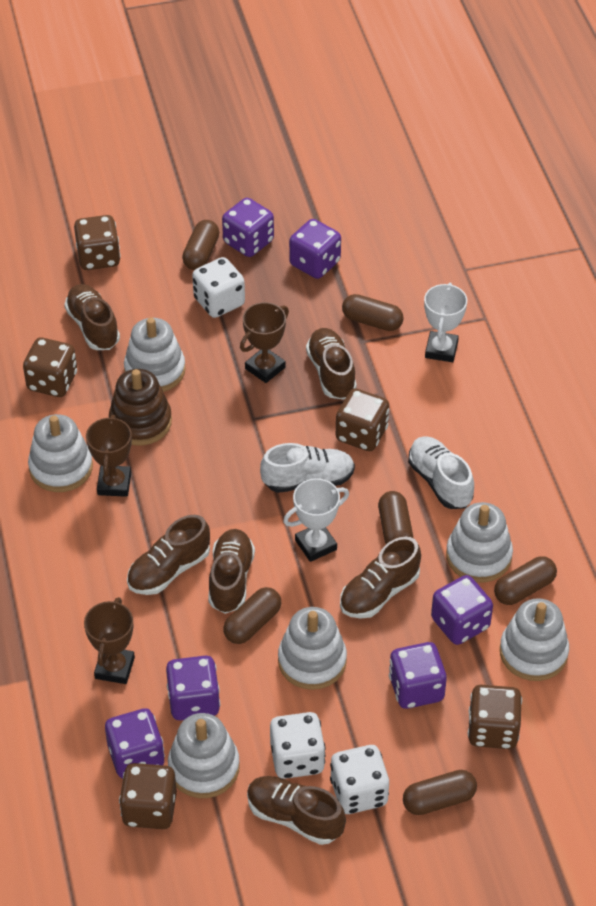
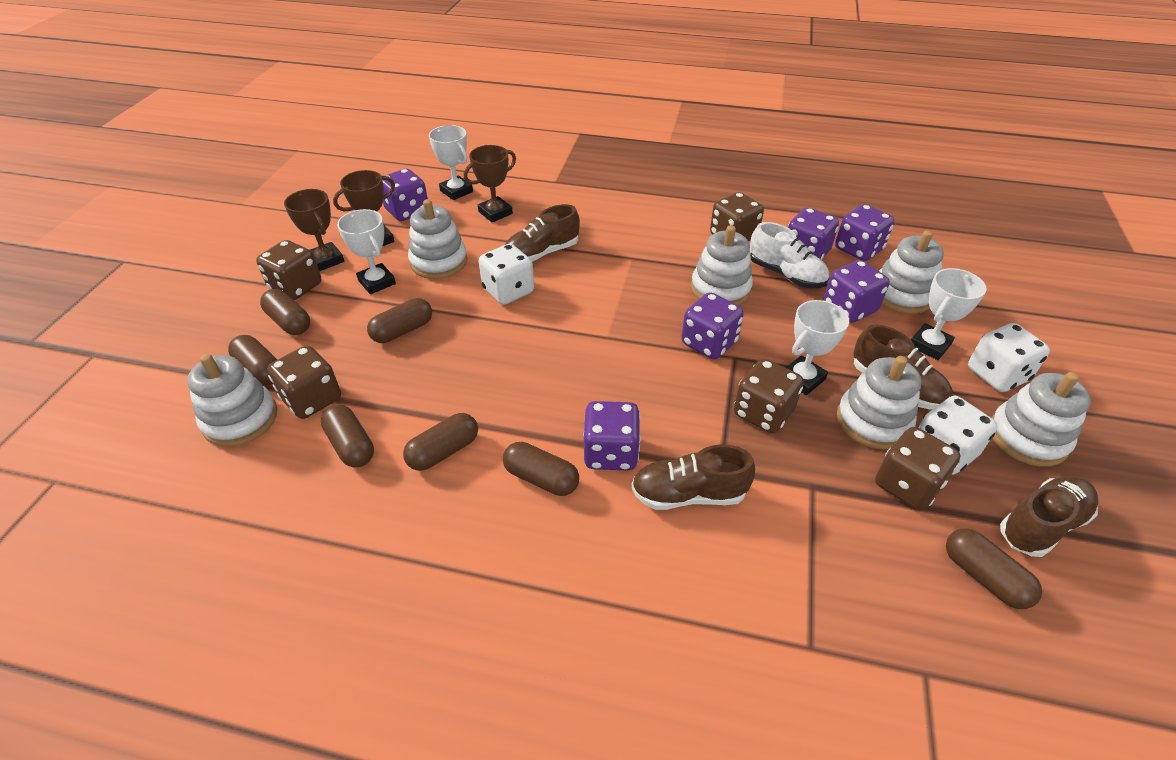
brown capsule: 6 -> 7
brown shoe: 6 -> 4
brown stacking toy: 1 -> 0
white shoe: 2 -> 1
white trophy: 2 -> 4

